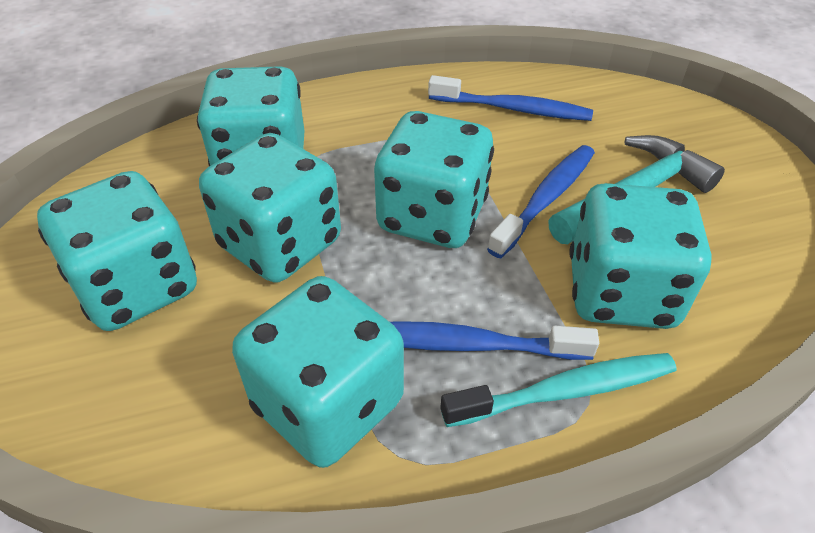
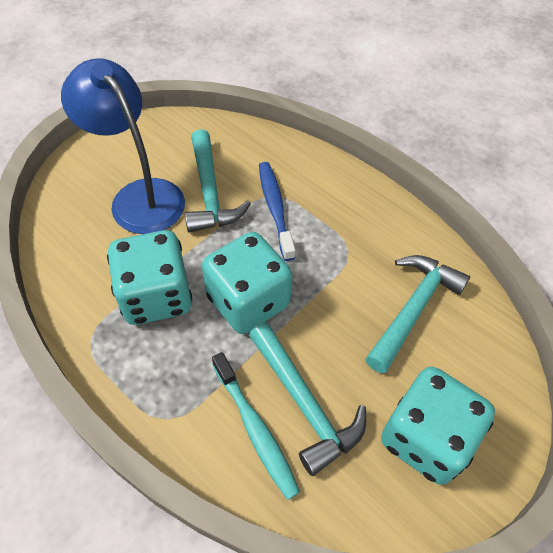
blue lamp: 0 -> 1
blue toothbrush: 3 -> 1
turquoise dice: 6 -> 3
turquoise hammer: 1 -> 3

